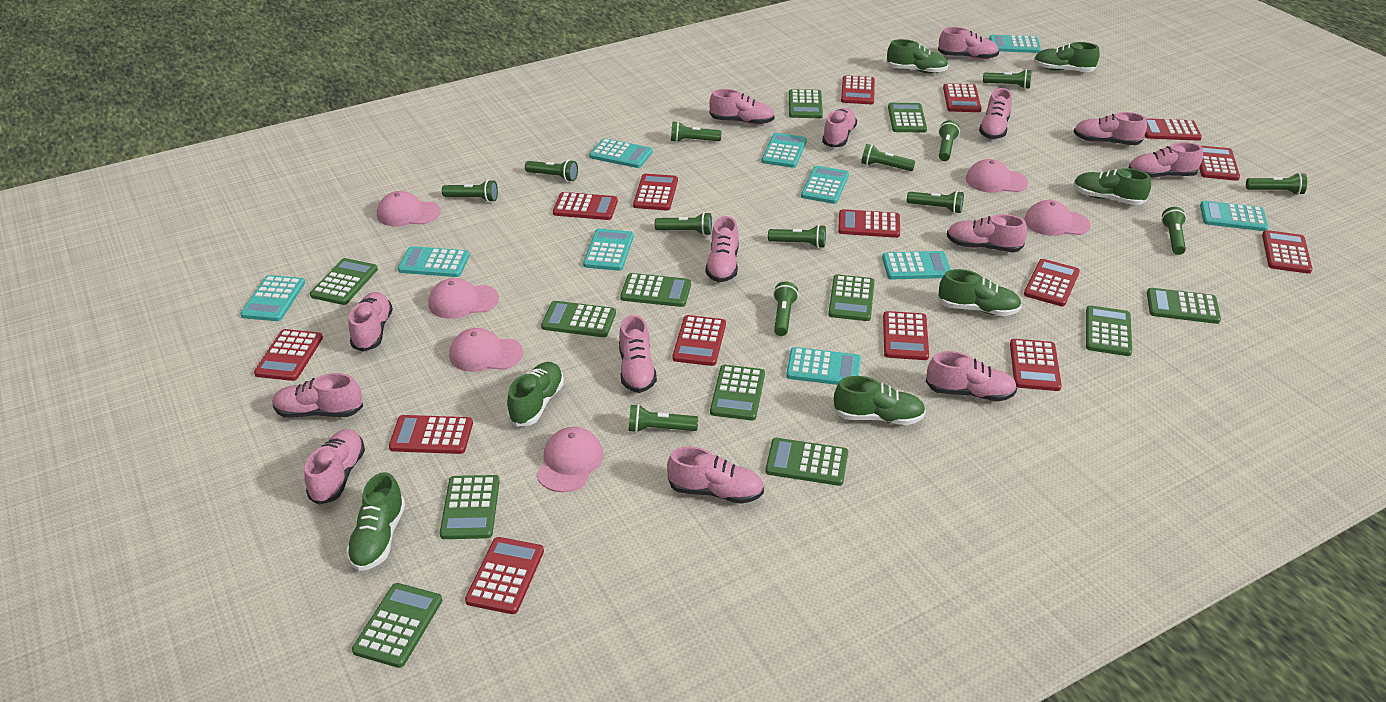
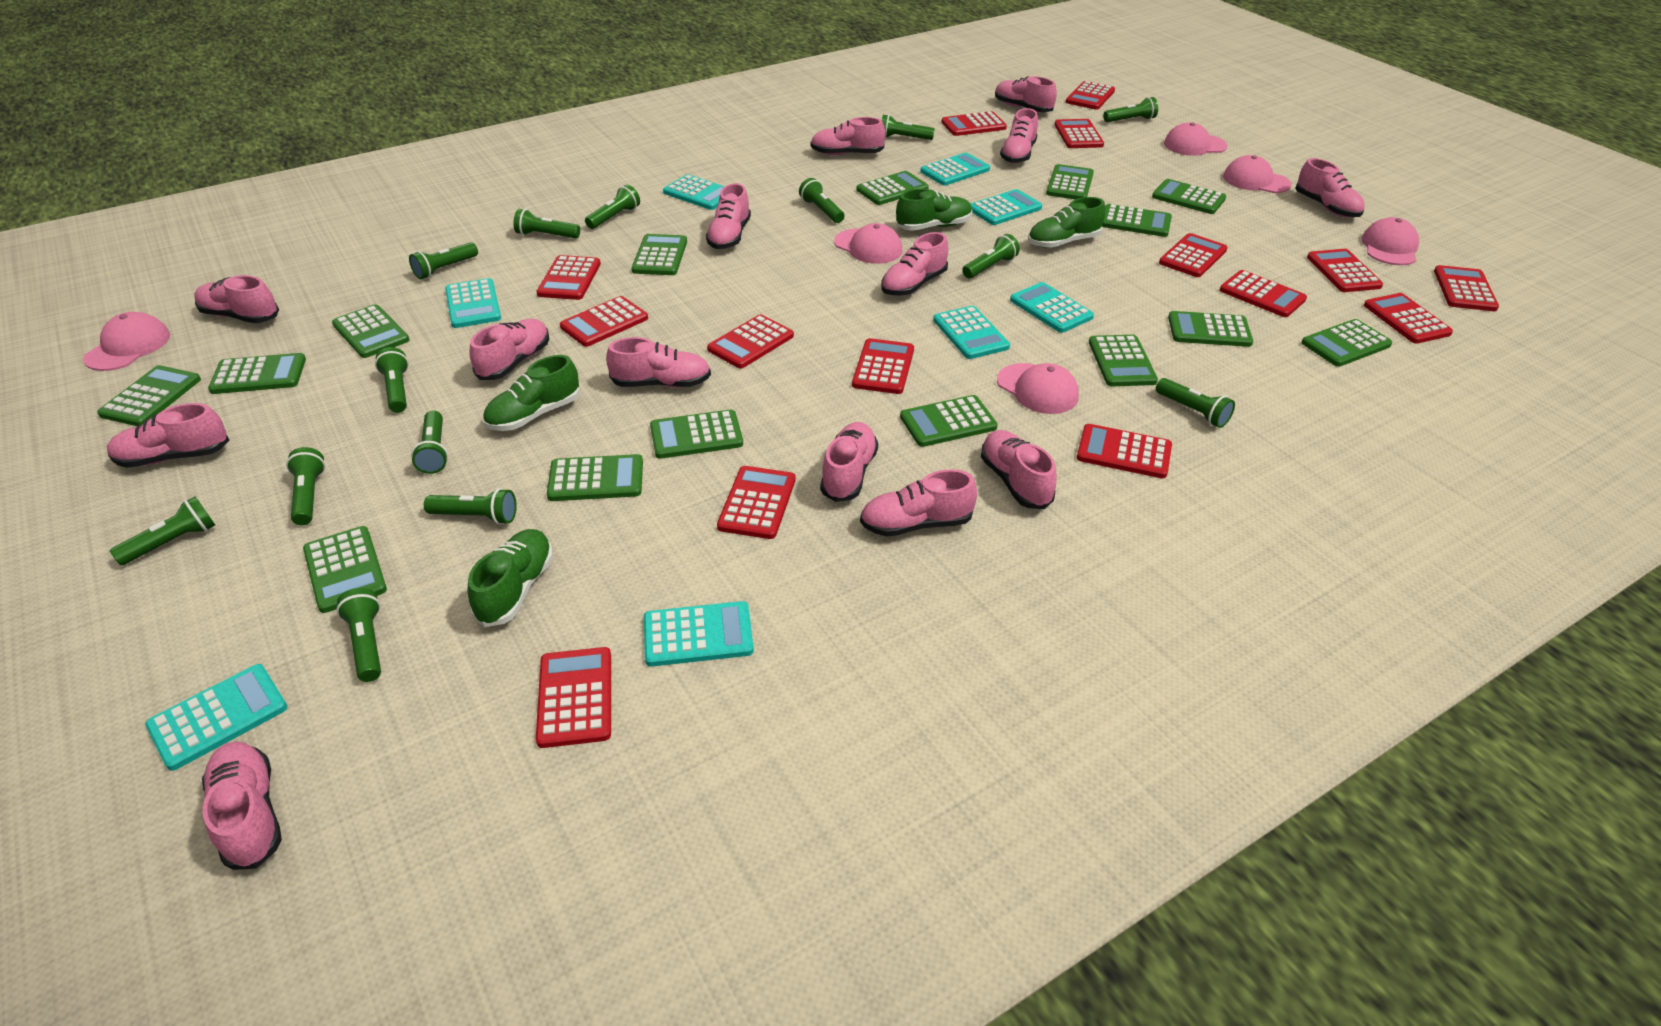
green calculator: 12 -> 15
green flashlight: 13 -> 14
green shoe: 7 -> 4
turquoise calculator: 10 -> 8

